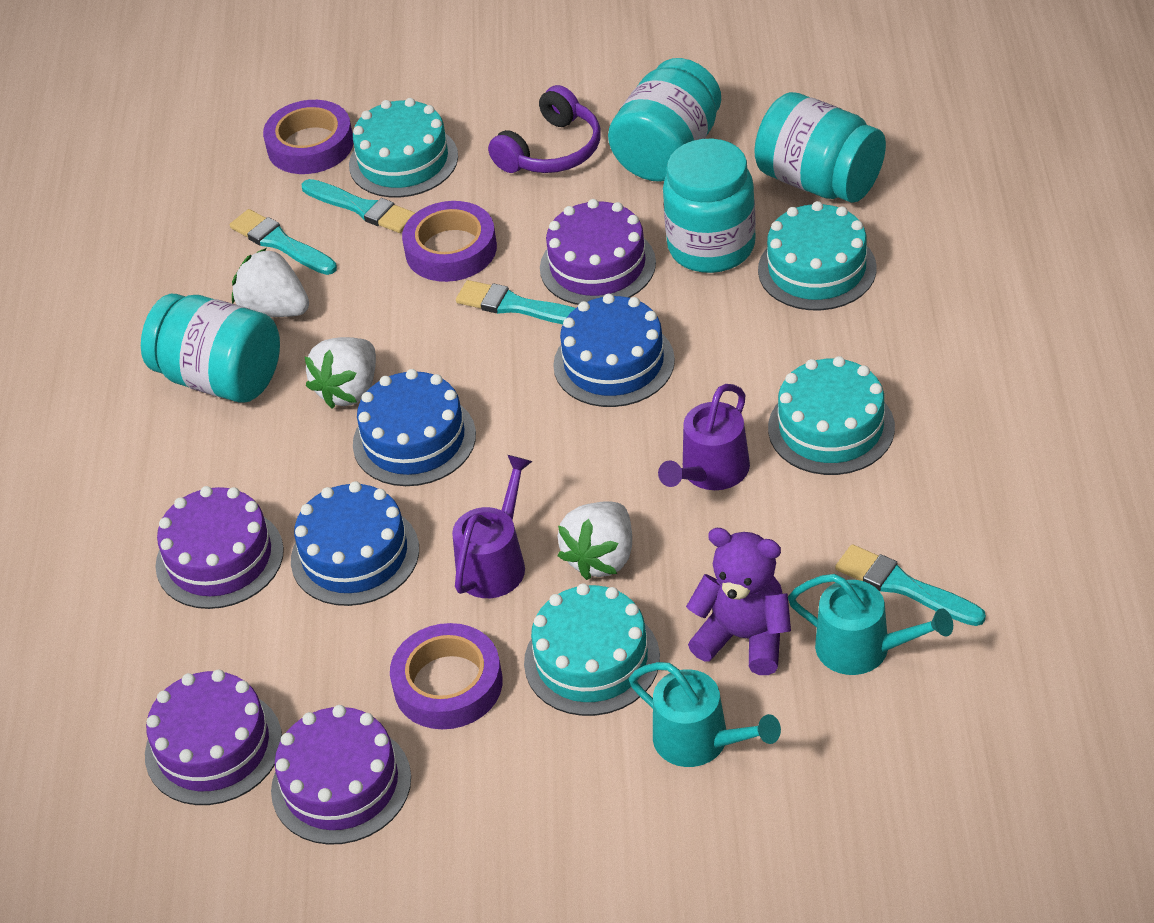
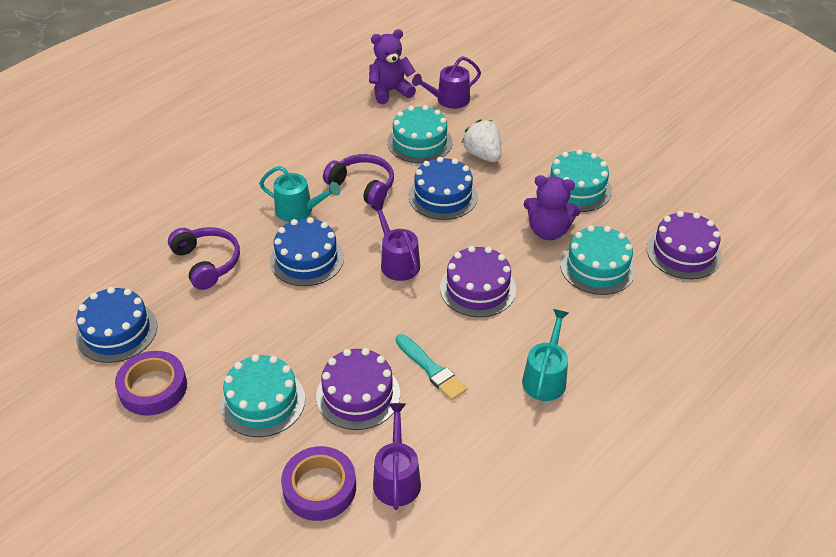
purple cake: 4 -> 3
purple headphones: 1 -> 2
purple tape: 3 -> 2
purple teddy bear: 1 -> 2
purple watering can: 2 -> 3
turquoise brush: 4 -> 1
turquoise jar: 4 -> 0
white strawberry: 3 -> 1

